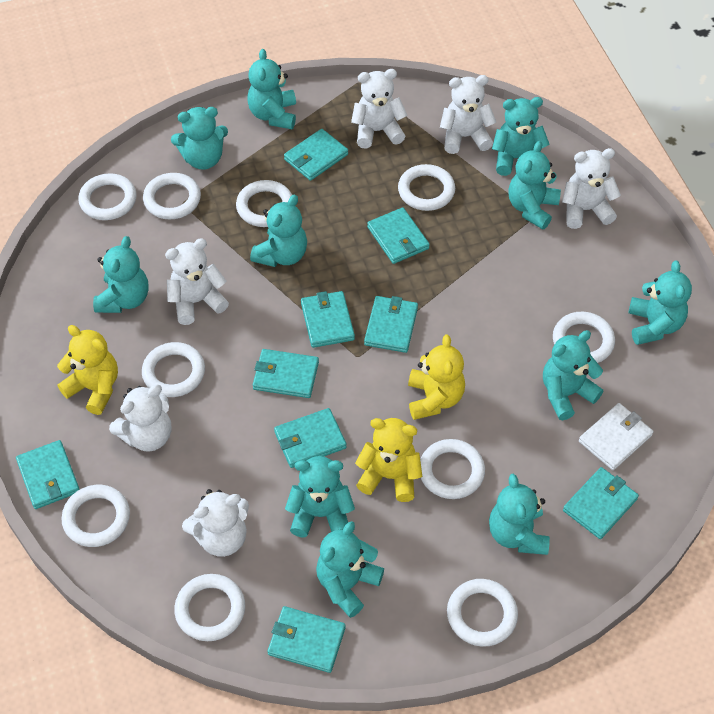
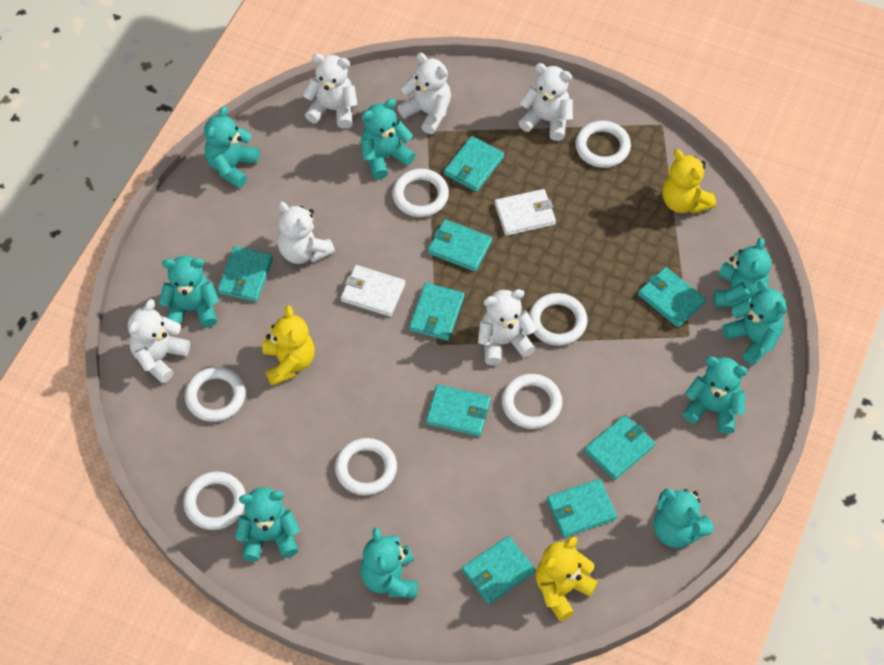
turquoise teddy bear: 11 -> 9
white ring: 10 -> 7
white wallet: 1 -> 2

